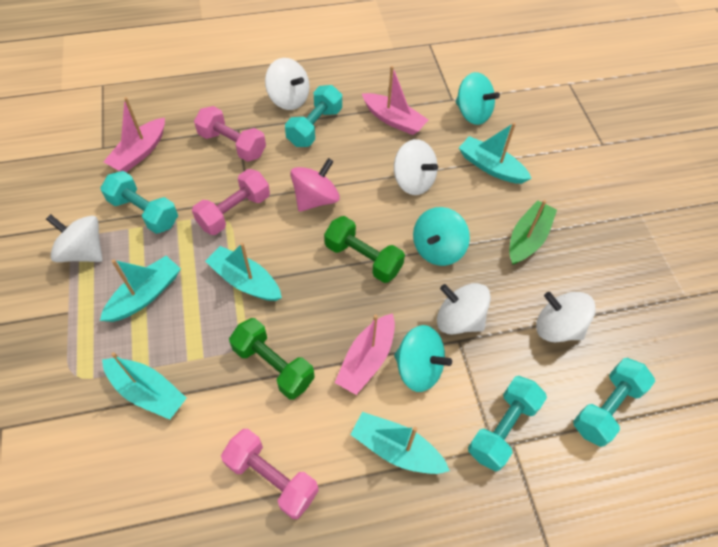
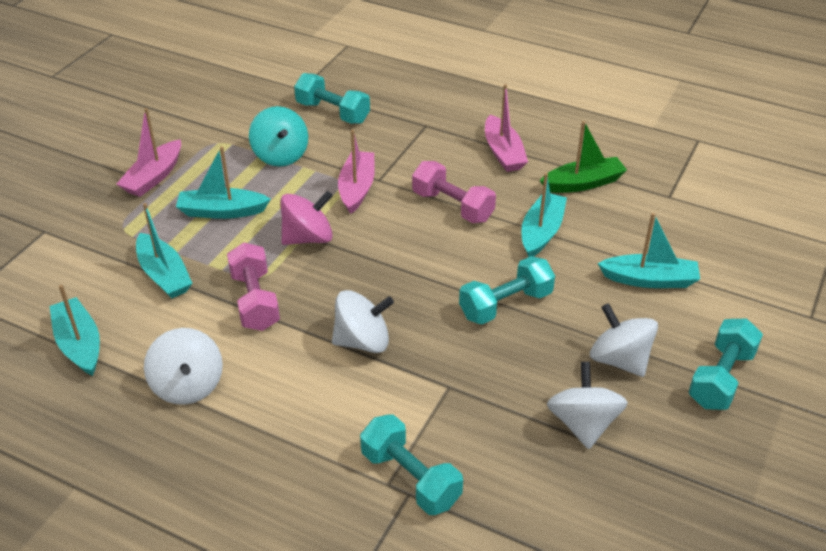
green dumbbell: 2 -> 0
pink dumbbell: 3 -> 2
turquoise spinning top: 3 -> 1
white spinning top: 5 -> 4

